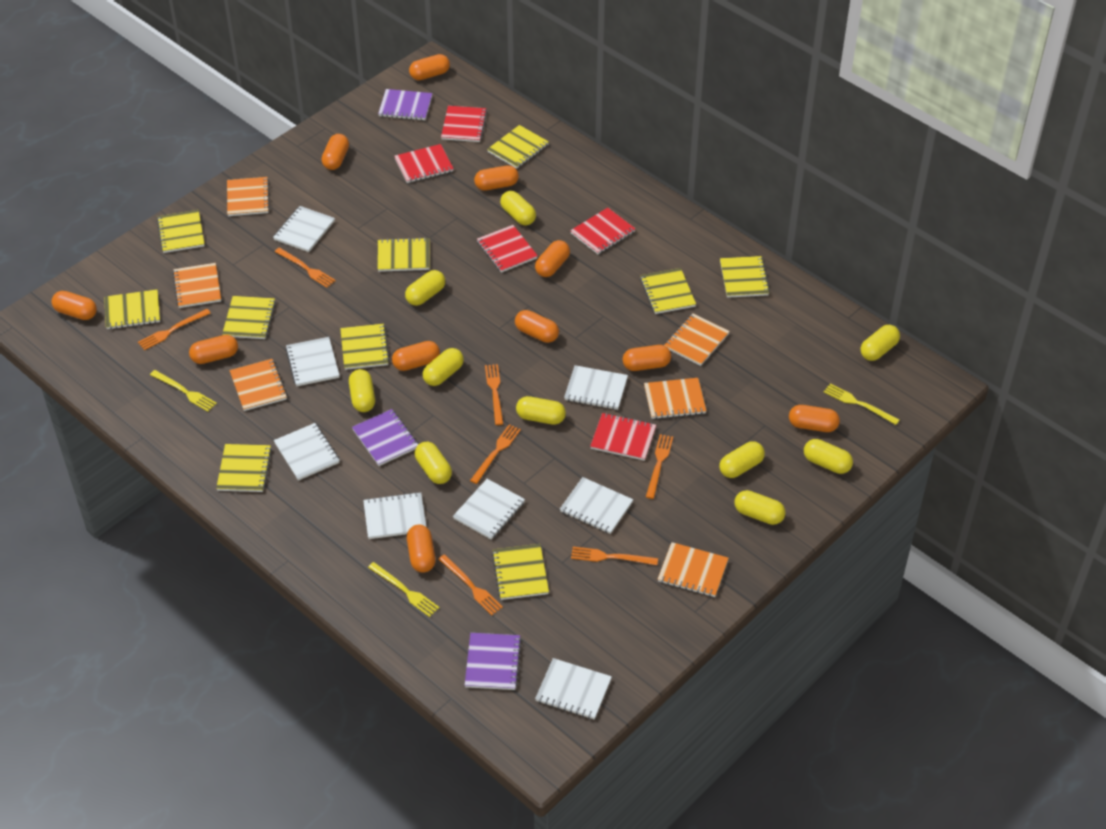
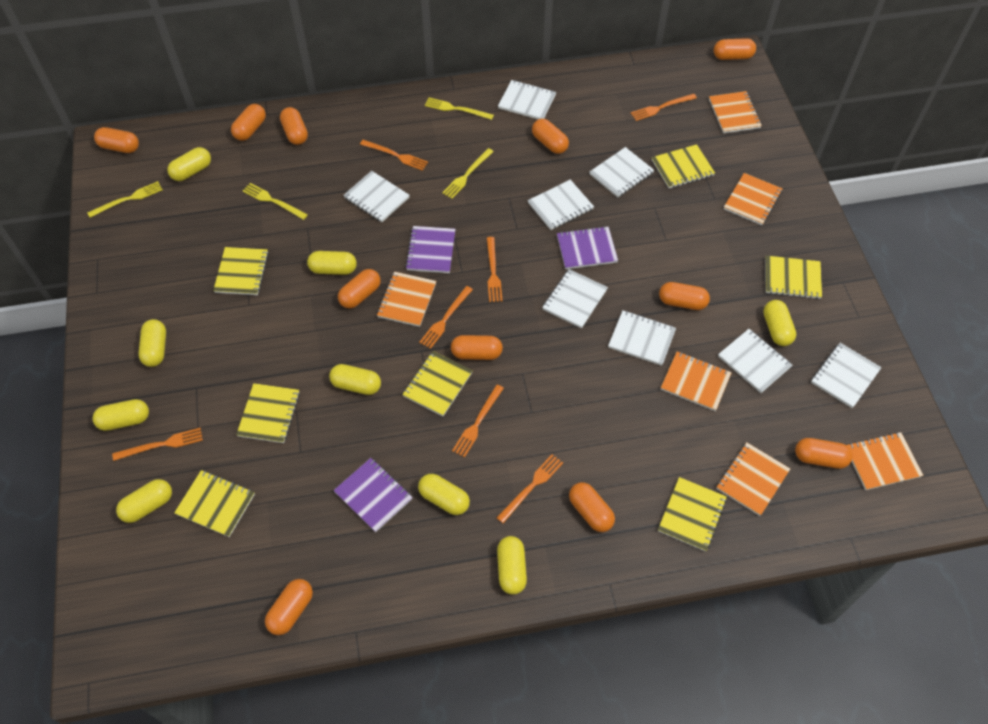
red notebook: 5 -> 0
yellow capsule: 10 -> 9
yellow fork: 3 -> 4
yellow notebook: 10 -> 7

